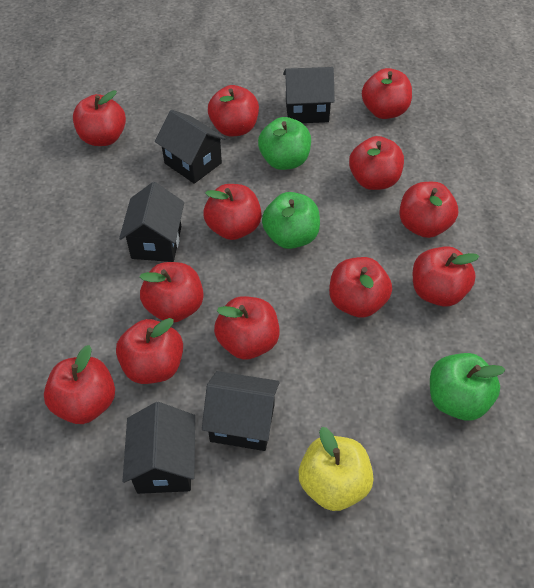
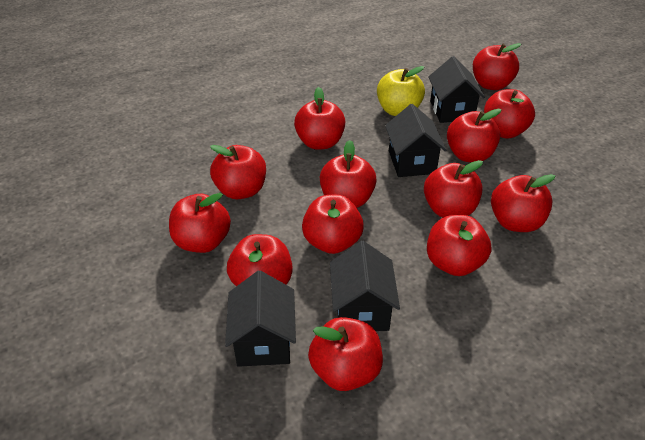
black house: 5 -> 4
green apple: 3 -> 0
red apple: 12 -> 13

